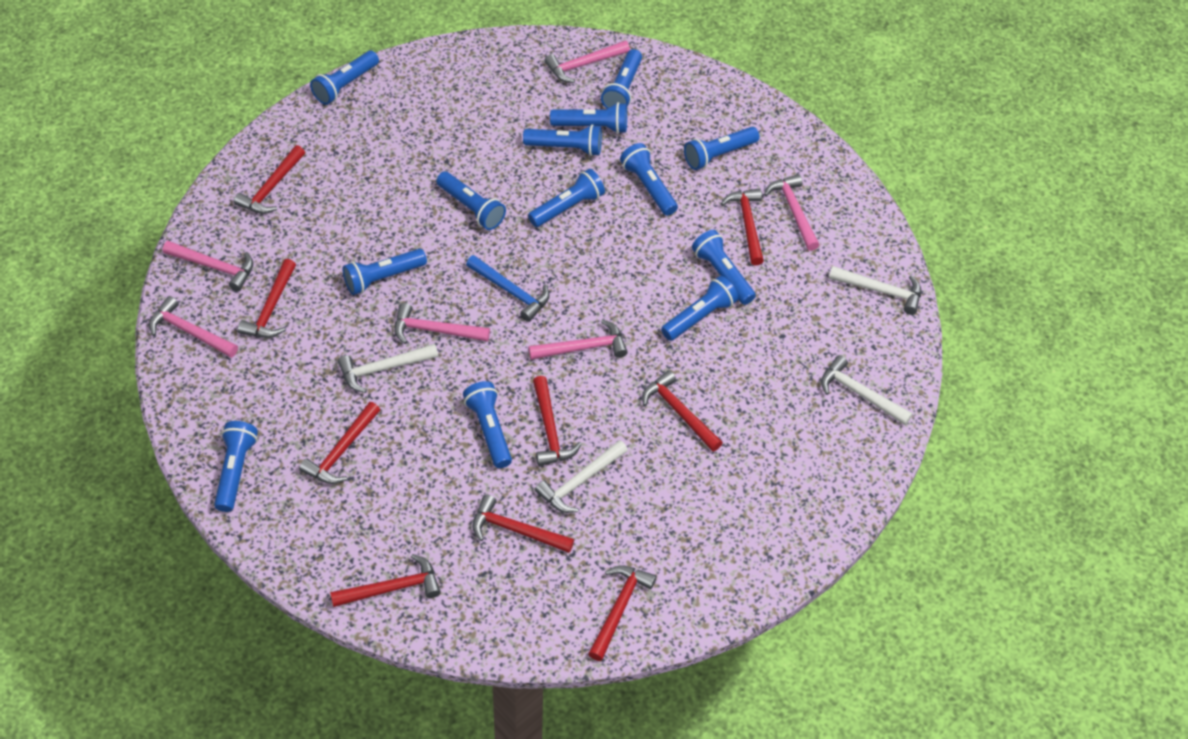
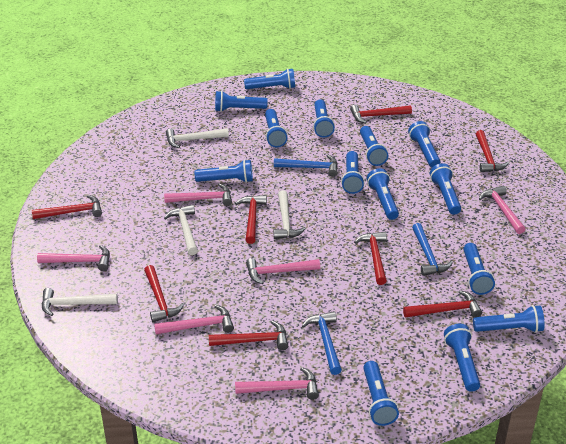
blue flashlight: 13 -> 14
blue hammer: 1 -> 3
red hammer: 9 -> 8

